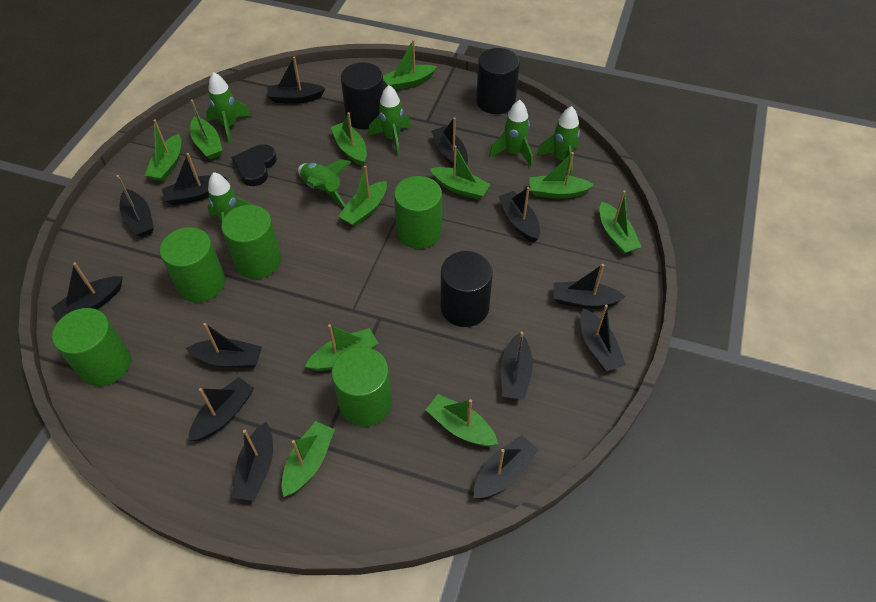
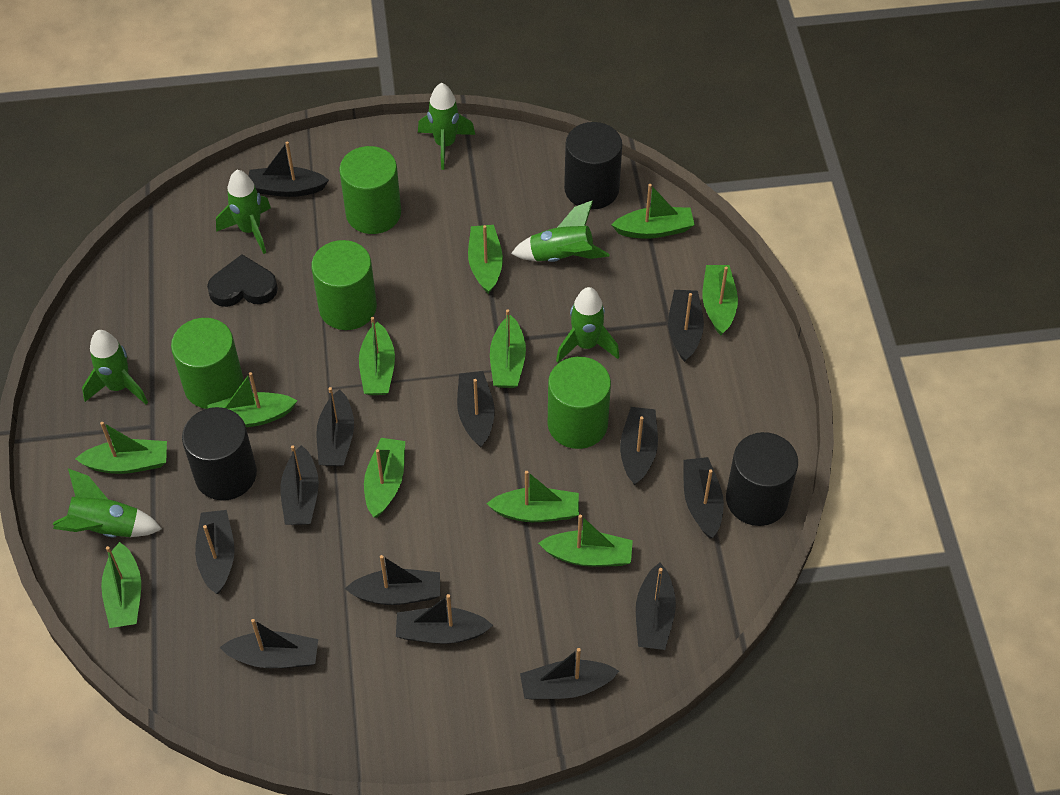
green cylinder: 5 -> 4

